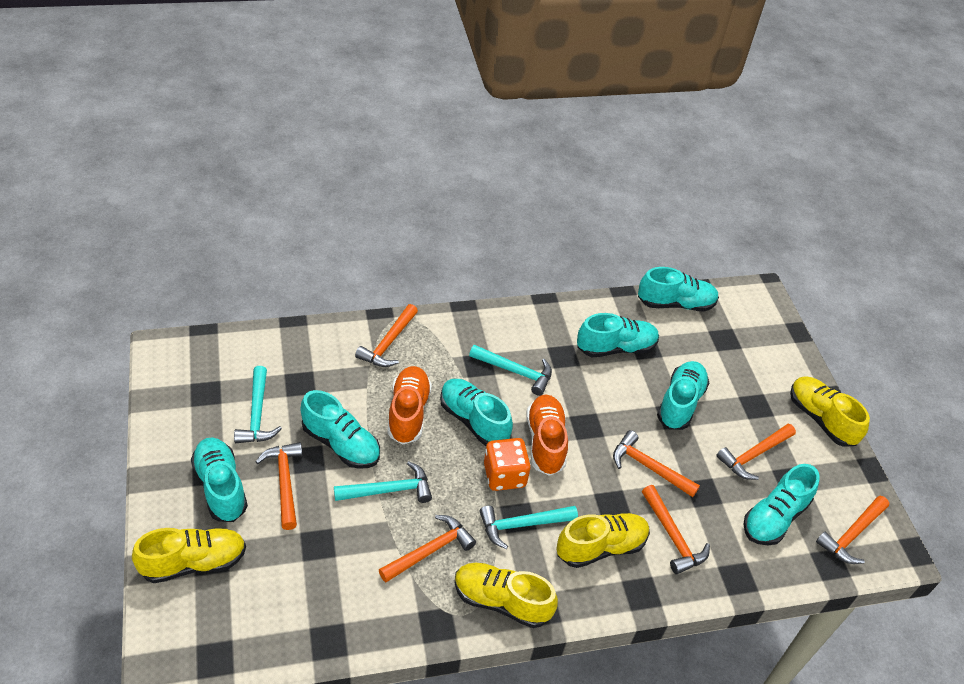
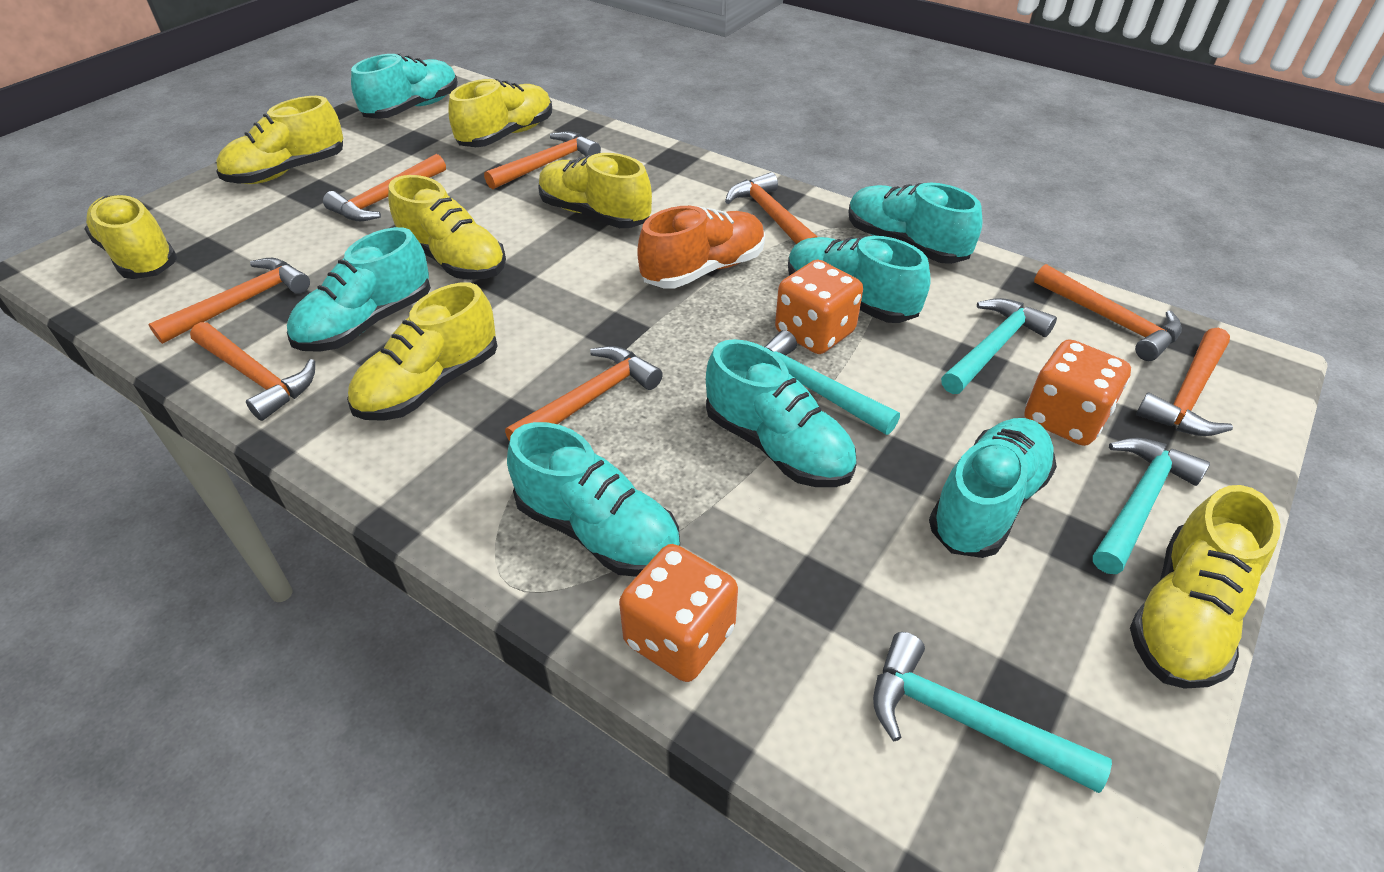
orange dice: 1 -> 3
orange hammer: 7 -> 8
orange shoe: 2 -> 1
yellow shoe: 4 -> 7

